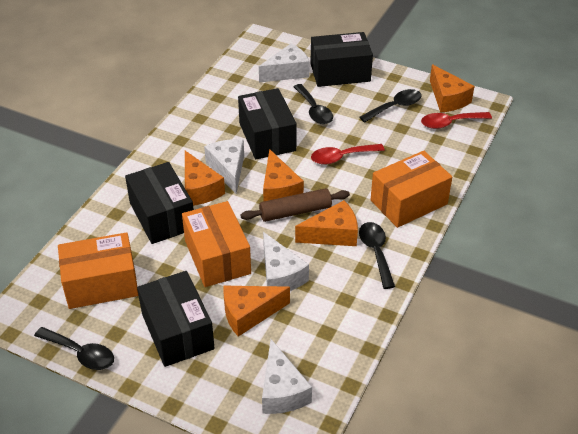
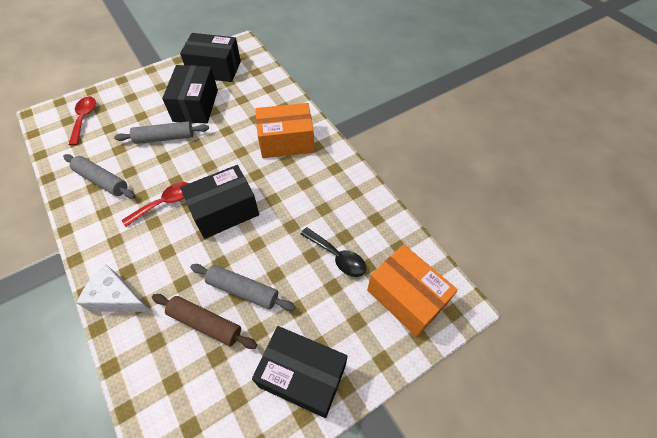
black spoon: 4 -> 1
grey rolling pin: 0 -> 3
orange box: 3 -> 2
orange cheese: 5 -> 0
white cheese: 4 -> 1

